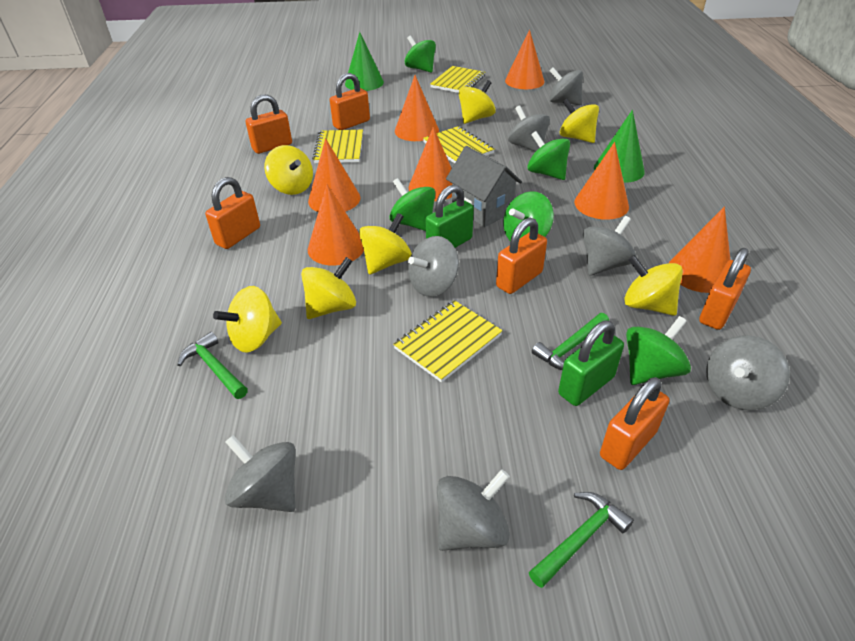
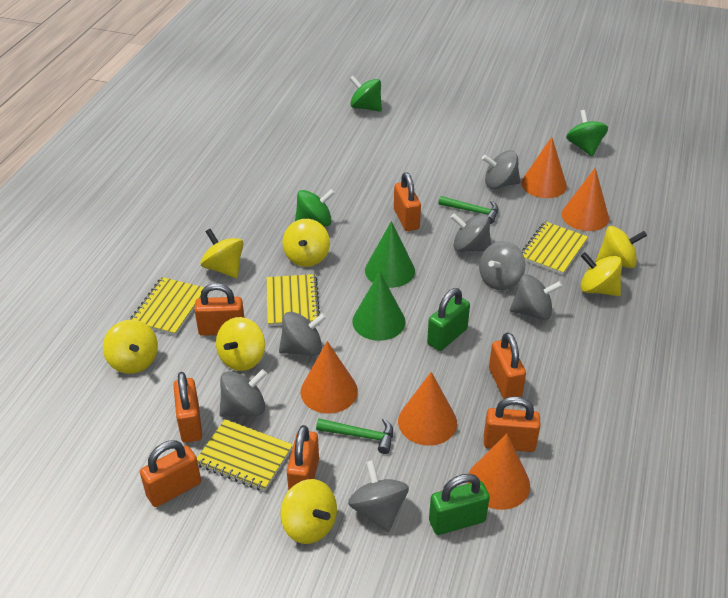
green hammer: 3 -> 2
green spinning top: 5 -> 3
grey house: 1 -> 0
orange cone: 7 -> 5
orange padlock: 6 -> 7

